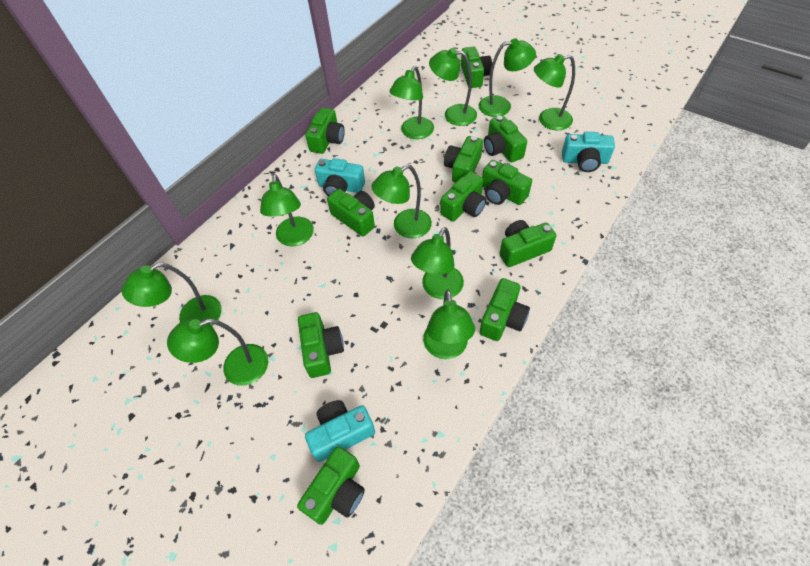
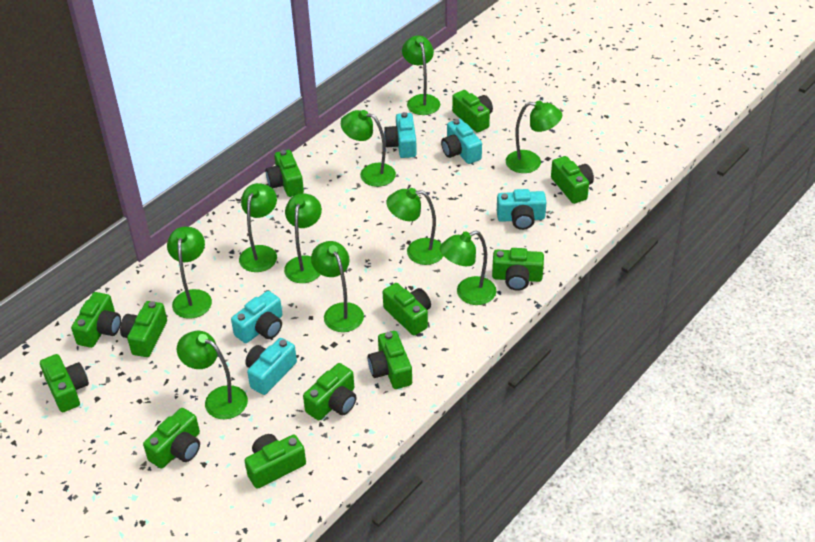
green camera: 11 -> 12
turquoise camera: 3 -> 5

